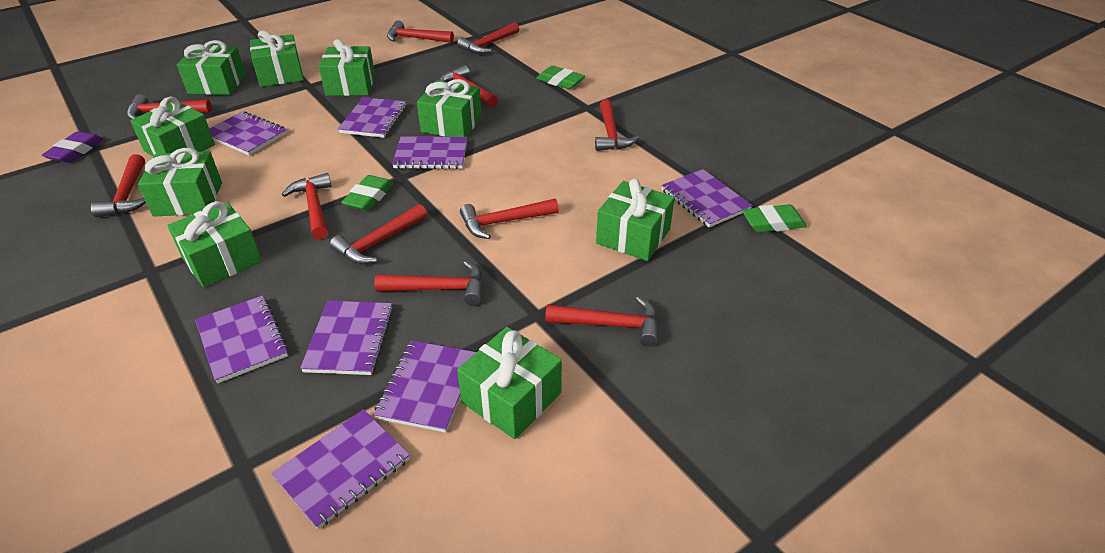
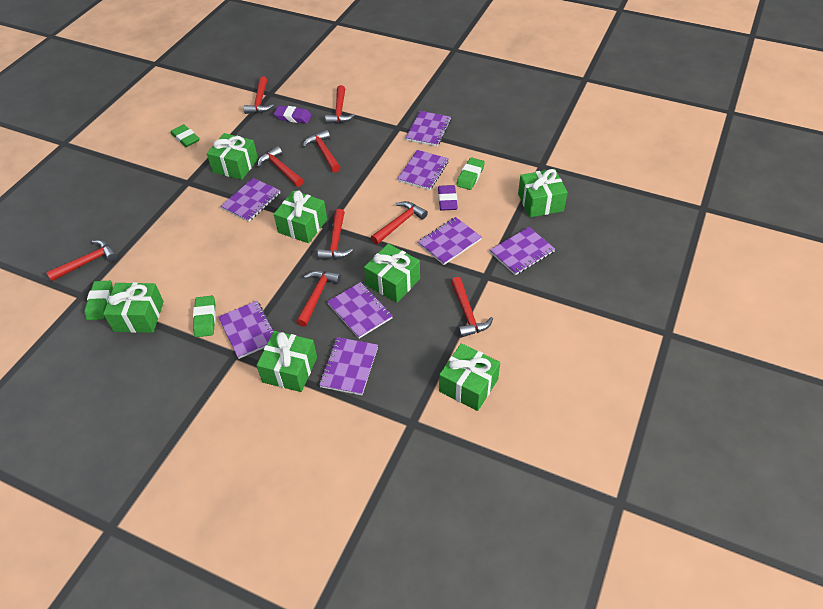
green eraser: 3 -> 4
green gift: 9 -> 7
purple eraser: 1 -> 2
red hammer: 11 -> 9

